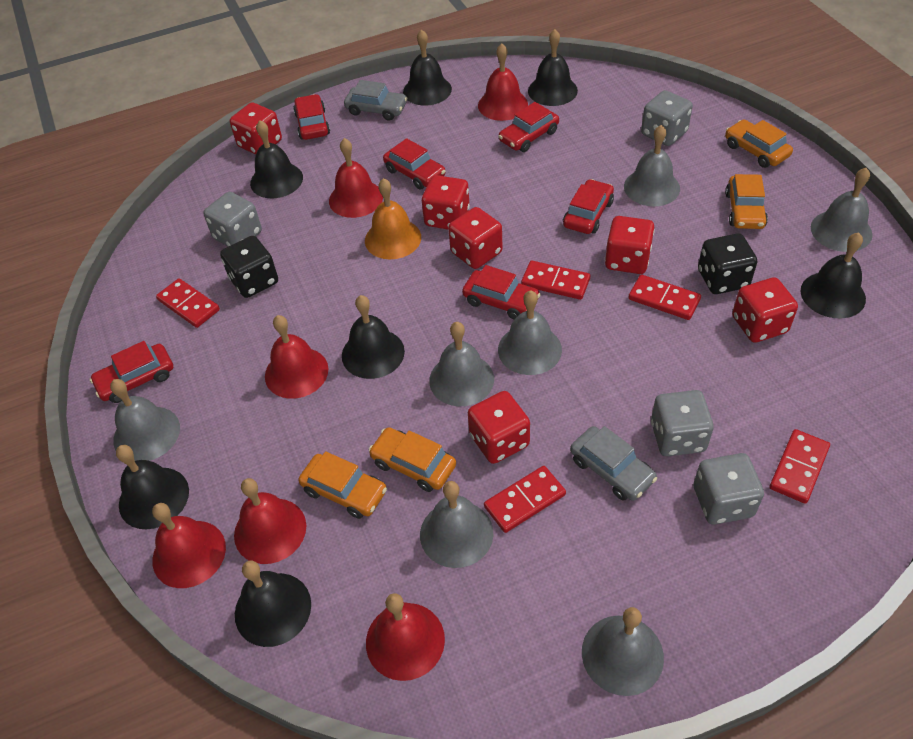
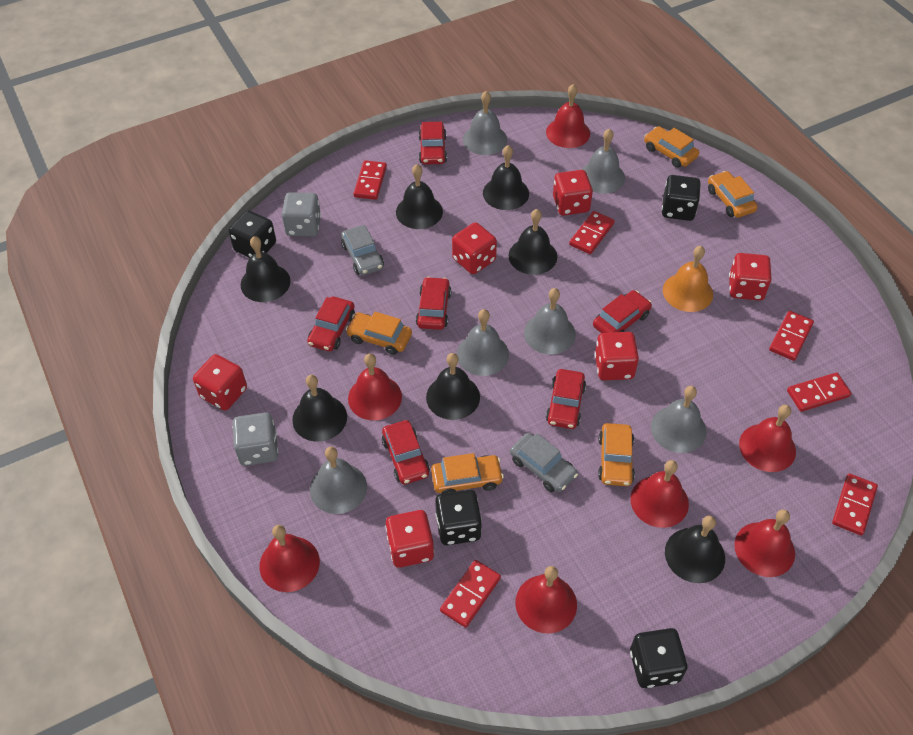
black dice: 2 -> 4
grey bell: 7 -> 6
grey dice: 4 -> 2
orange car: 4 -> 5
red bell: 6 -> 7
red domino: 5 -> 6

